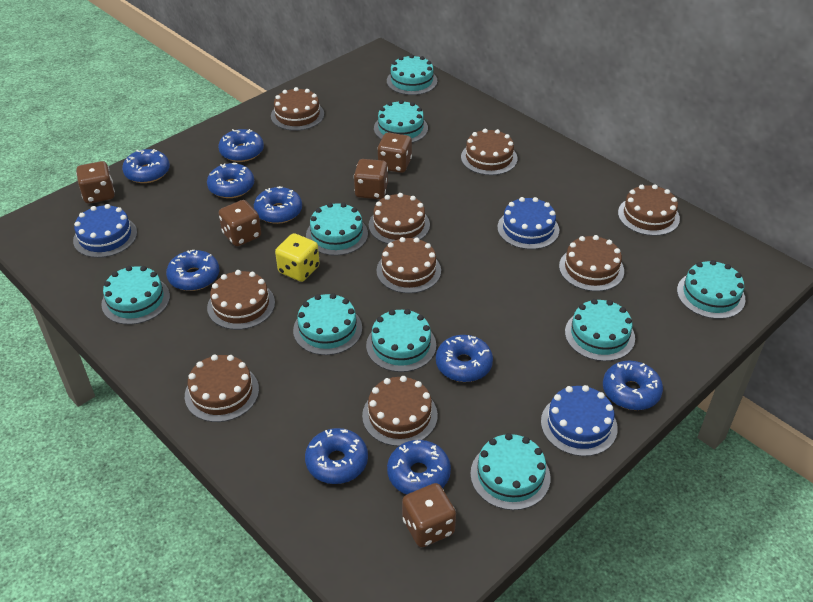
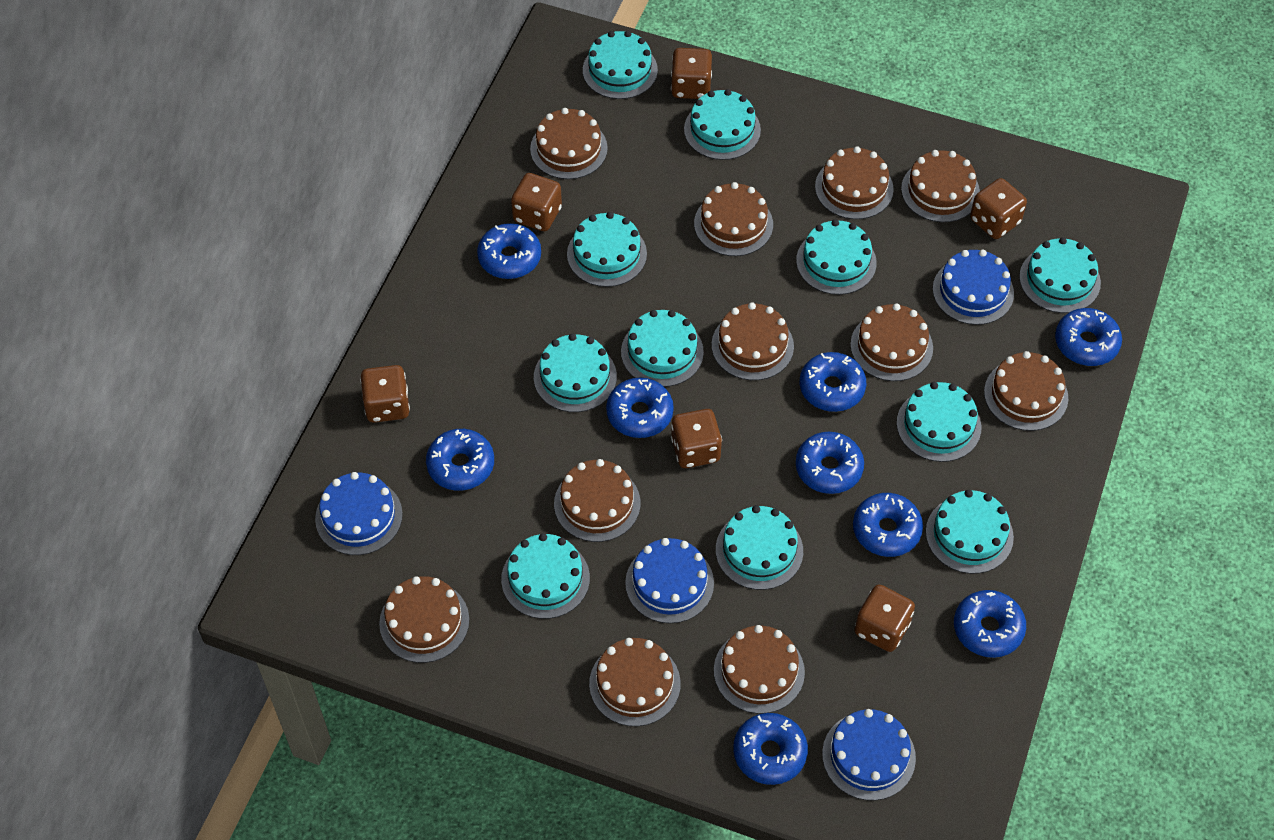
blue cake: 3 -> 4
brown cake: 9 -> 11
brown dice: 5 -> 6
turquoise cake: 9 -> 11
yellow dice: 1 -> 0

